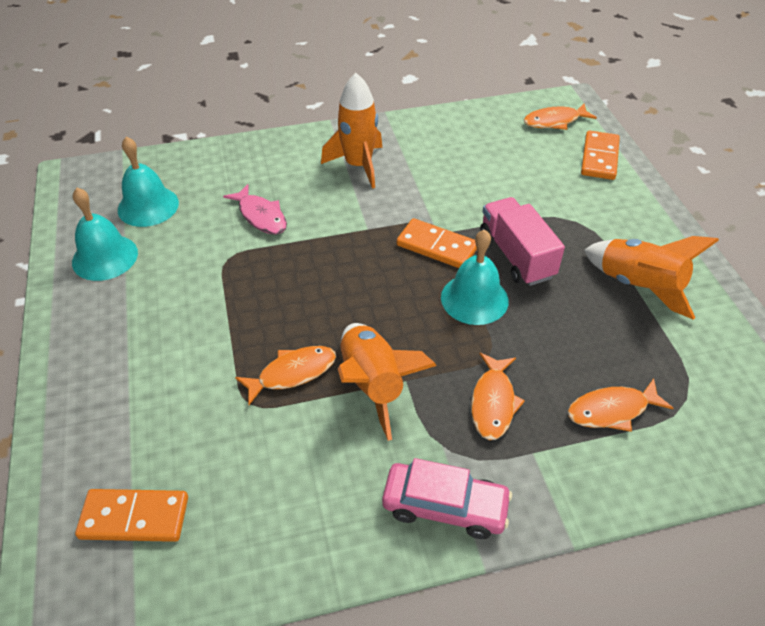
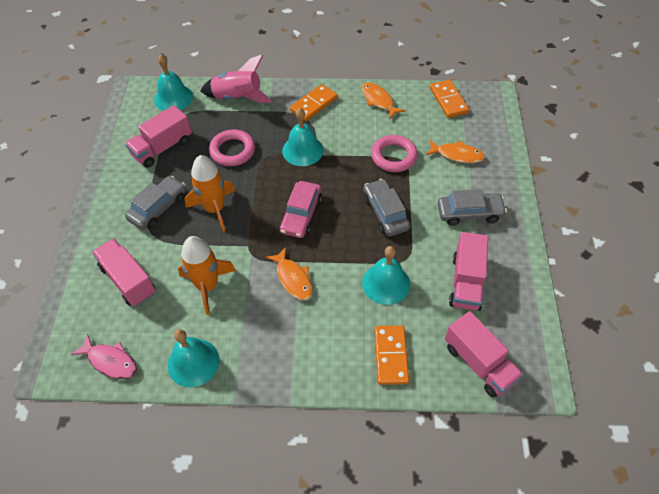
grey car: 0 -> 3
orange fish: 4 -> 3
orange rocket: 3 -> 2
pink ring: 0 -> 2
pink rocket: 0 -> 1
pink truck: 1 -> 4
turquoise bell: 3 -> 4

